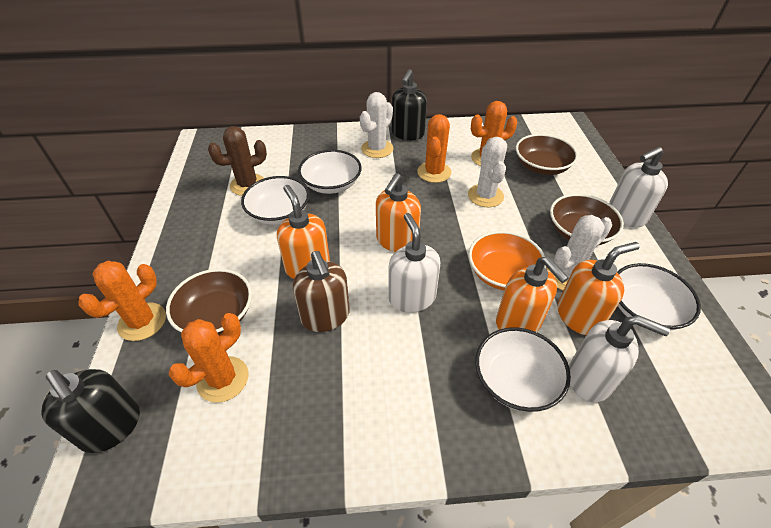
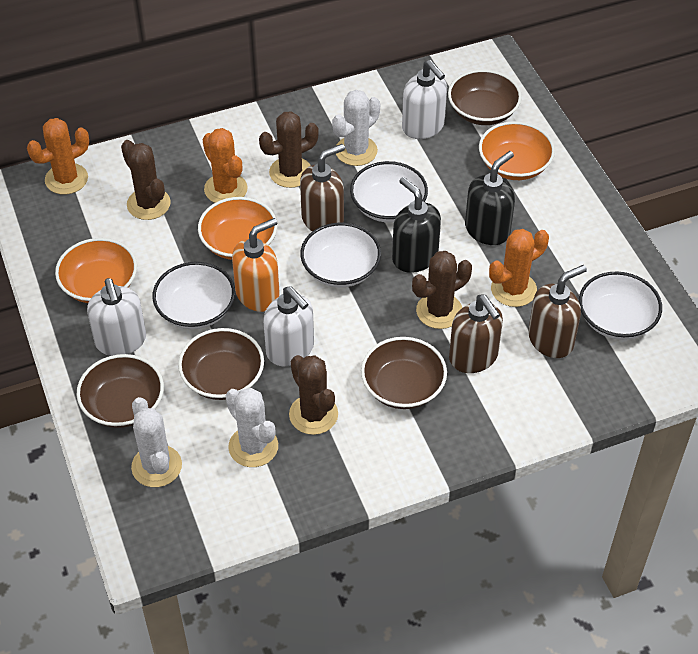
brown bowl: 3 -> 4
brown cactus: 1 -> 4
brown soap dispenser: 1 -> 3
orange bowl: 1 -> 3
orange cactus: 4 -> 3
orange soap dispenser: 4 -> 1

